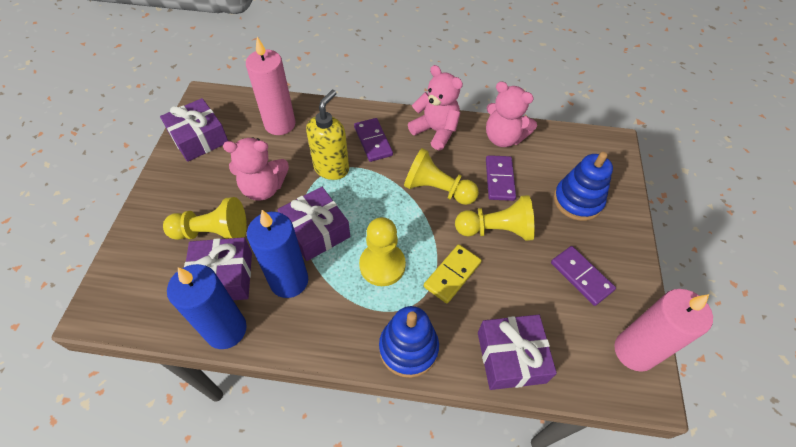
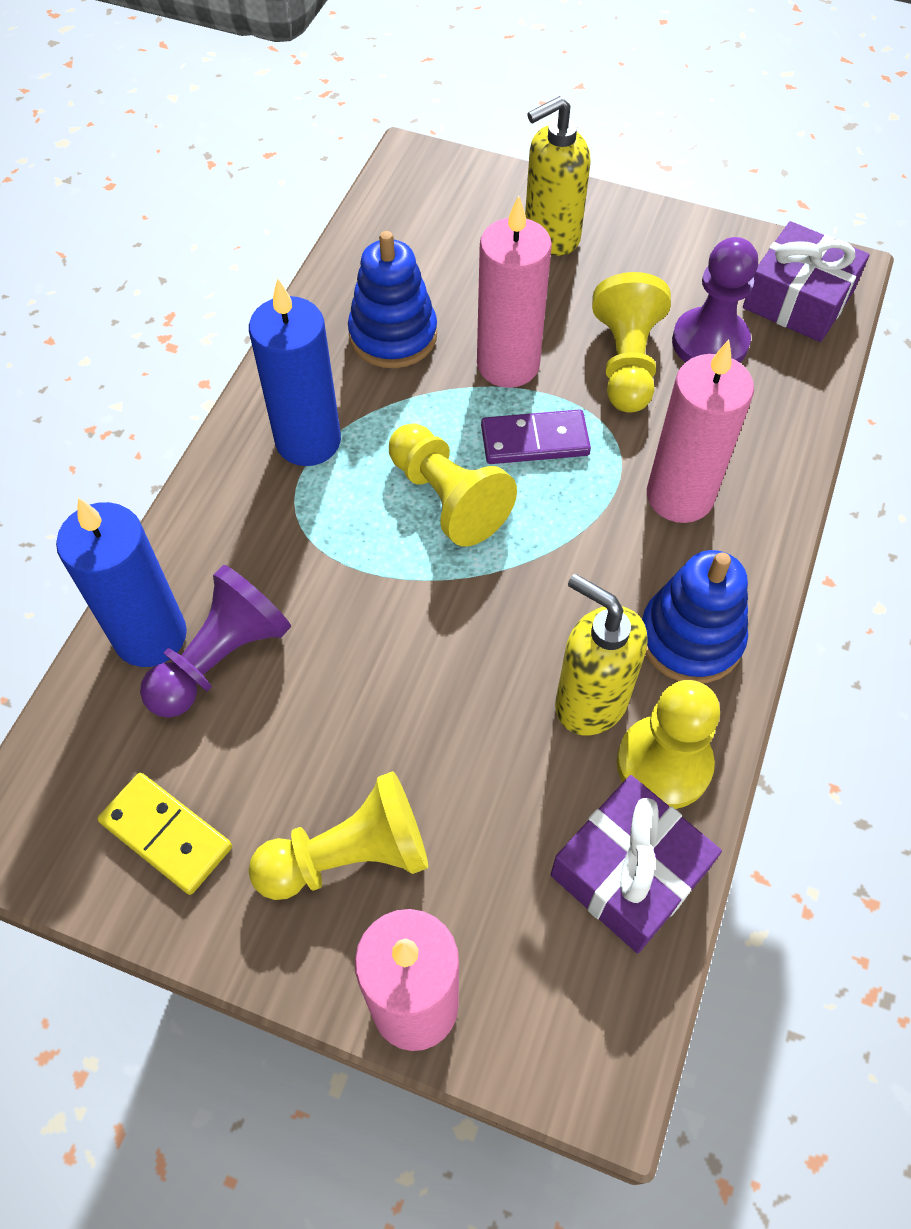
pink candle: 2 -> 3
pink teddy bear: 3 -> 0
purple domino: 3 -> 1
purple gift: 4 -> 2
purple pawn: 0 -> 2
yellow soap dispenser: 1 -> 2

